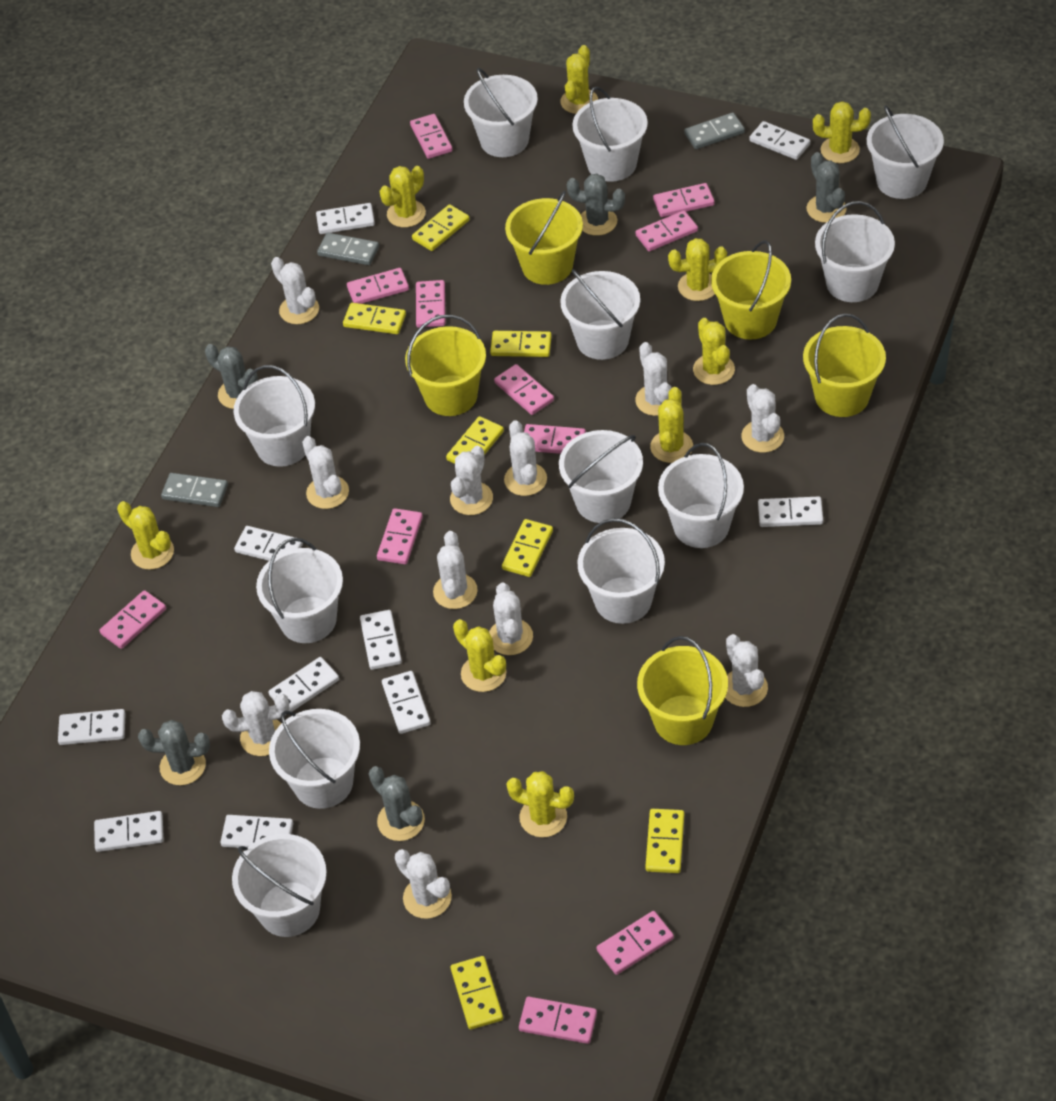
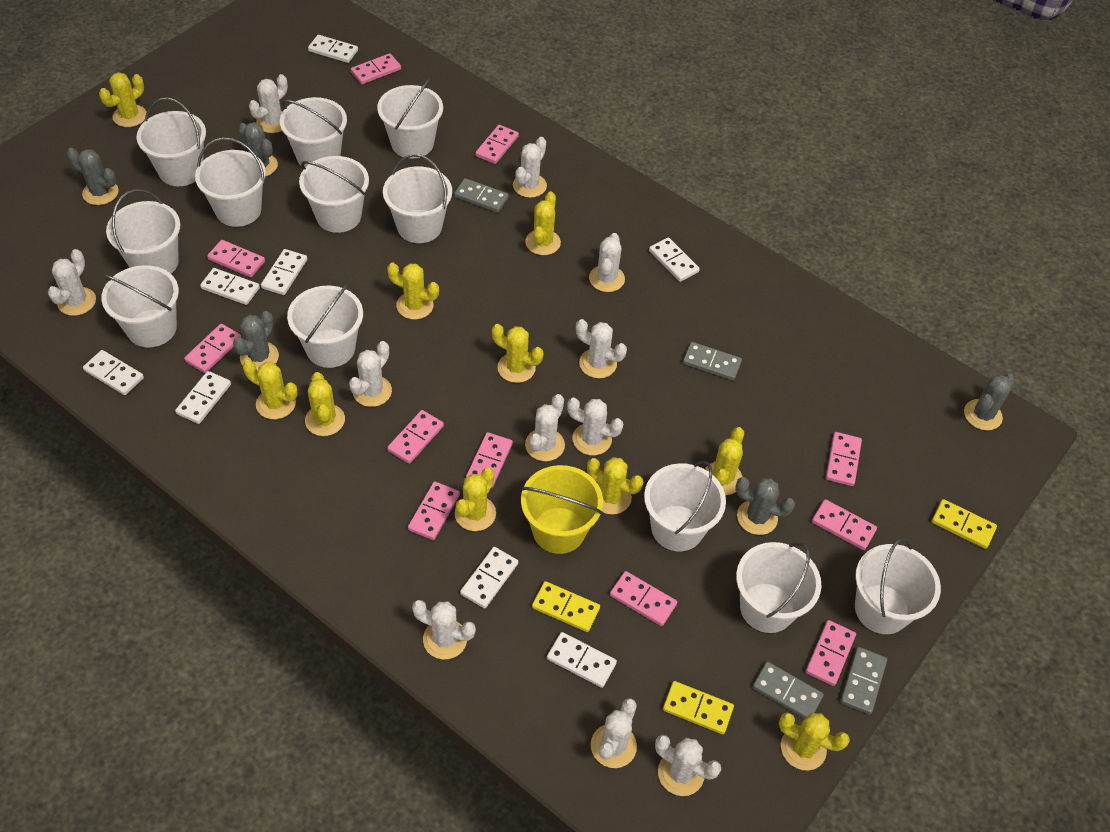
grey domino: 3 -> 4
white domino: 10 -> 8
yellow bucket: 5 -> 1
yellow cactus: 9 -> 10
yellow domino: 7 -> 3

